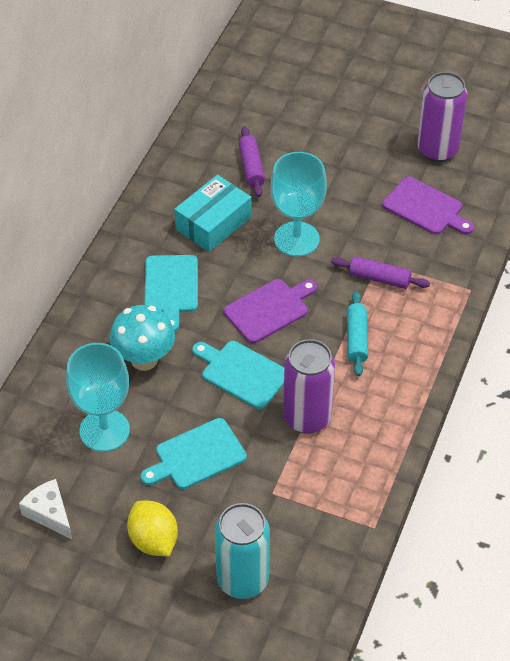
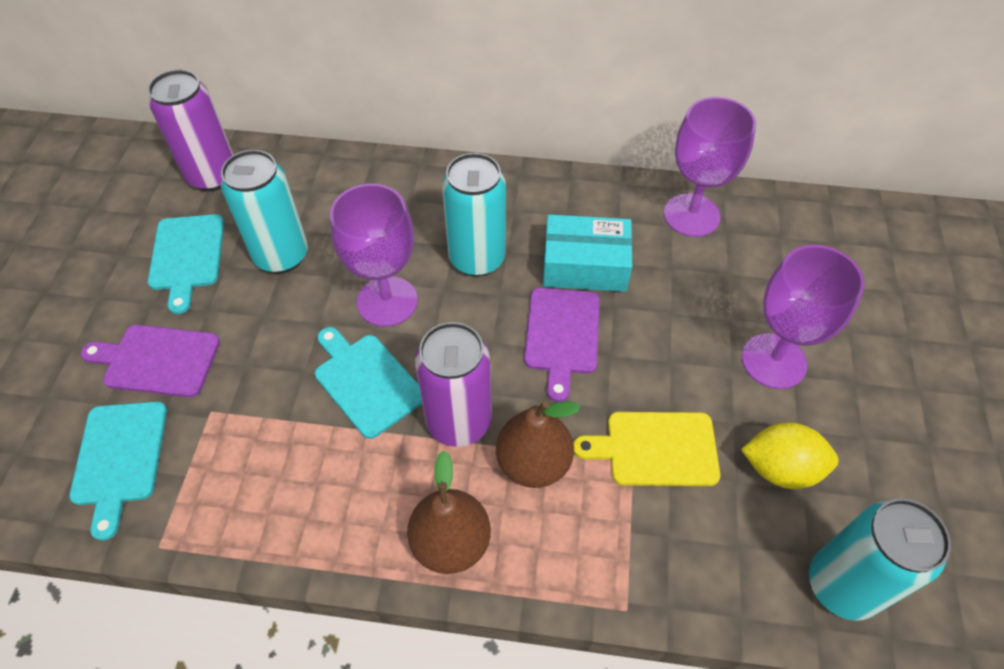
brown pear: 0 -> 2
purple goblet: 0 -> 3
purple rolling pin: 2 -> 0
turquoise can: 1 -> 3
turquoise goblet: 2 -> 0
turquoise mushroom: 1 -> 0
turquoise rolling pin: 1 -> 0
white cheese: 1 -> 0
yellow cutting board: 0 -> 1

